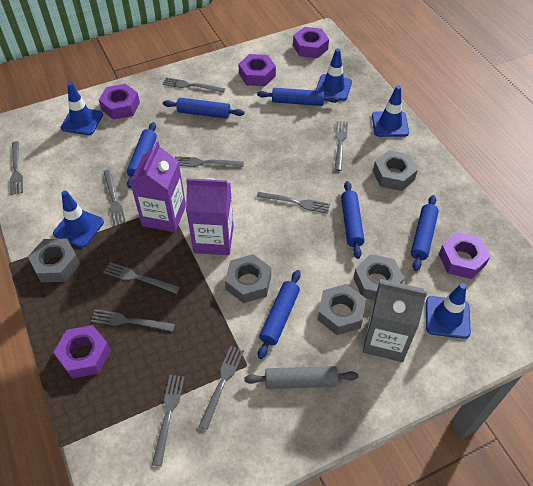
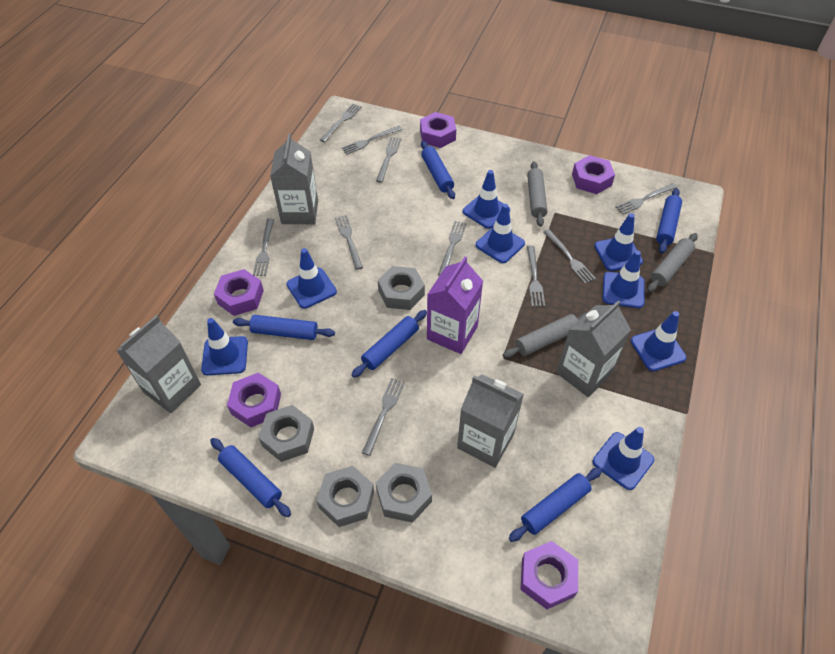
blue traffic cone: 5 -> 8
grey carton: 1 -> 4
grey nut: 5 -> 4
grey rolling pin: 1 -> 3
purple carton: 2 -> 1

